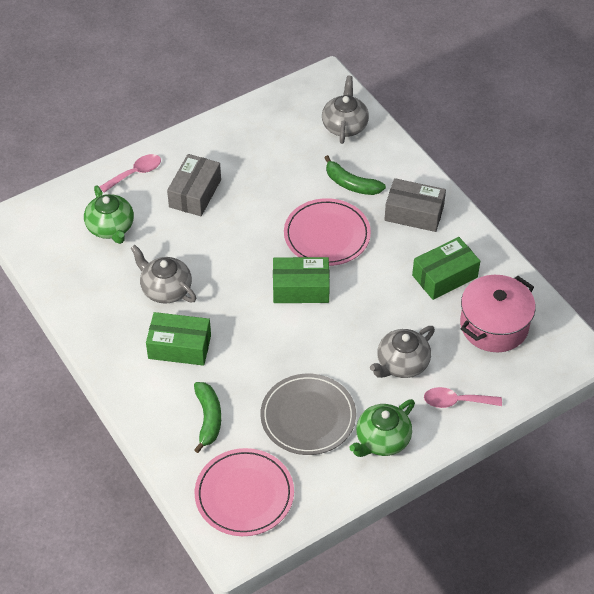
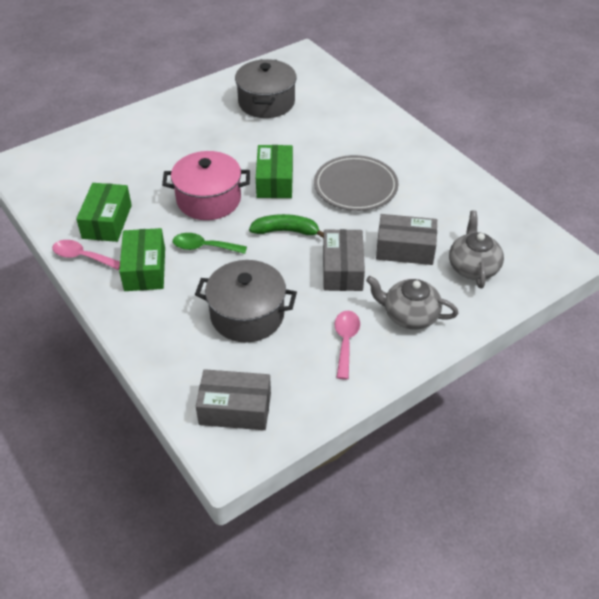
green banana: 2 -> 1
green spoon: 0 -> 1
green teapot: 2 -> 0
grey box: 2 -> 3
grey pot: 0 -> 2
grey teapot: 3 -> 2
pink plate: 2 -> 0

